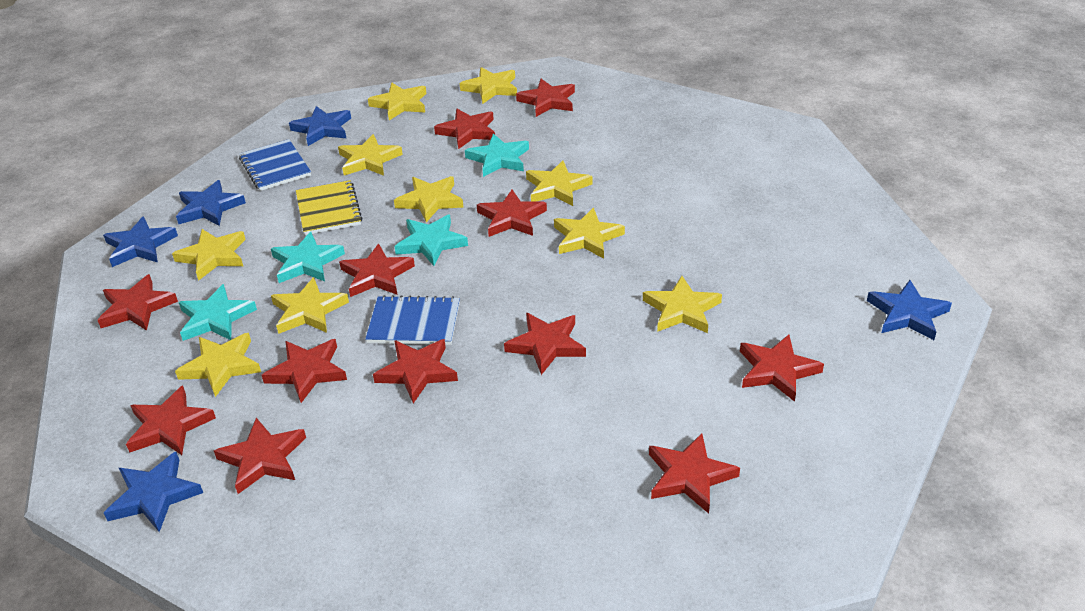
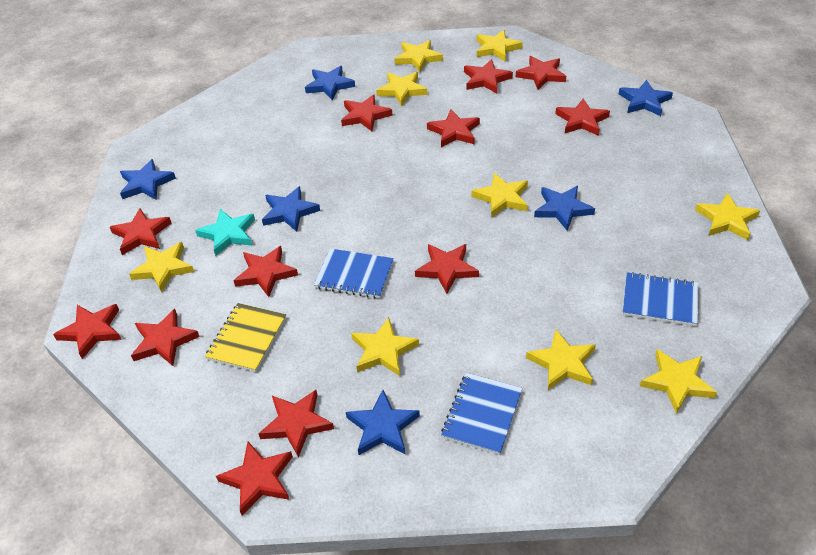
blue notebook: 2 -> 3
blue star: 5 -> 6
turquoise star: 4 -> 1
yellow star: 10 -> 9

